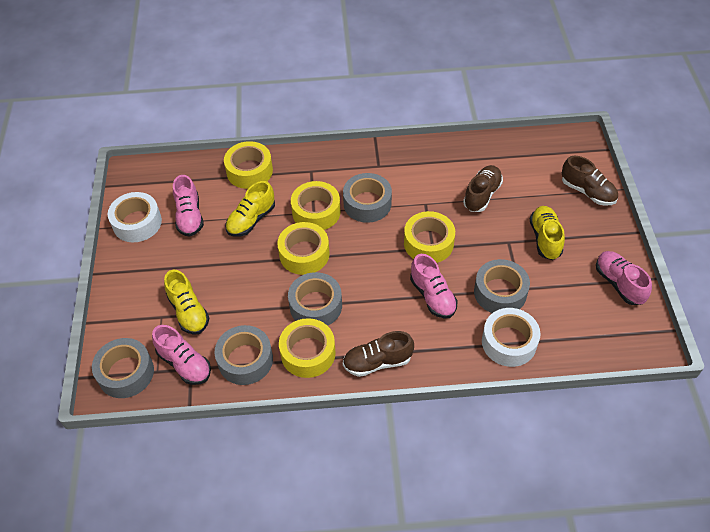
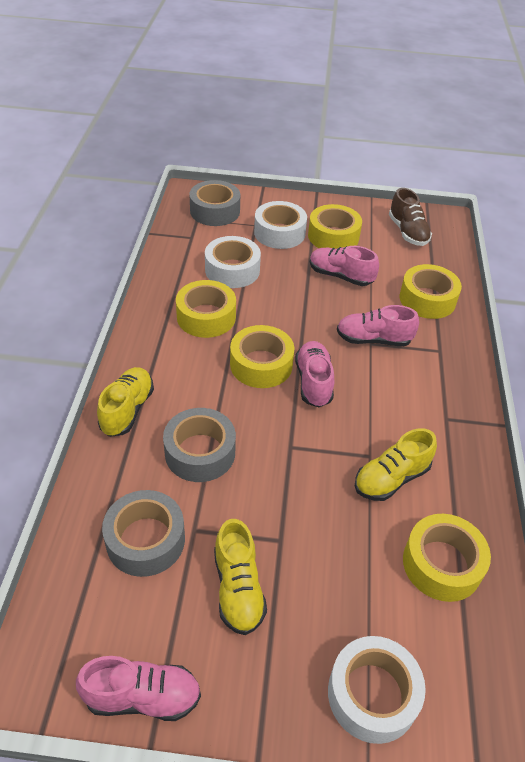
brown shoe: 3 -> 1
grey tape: 5 -> 3
white tape: 2 -> 3

